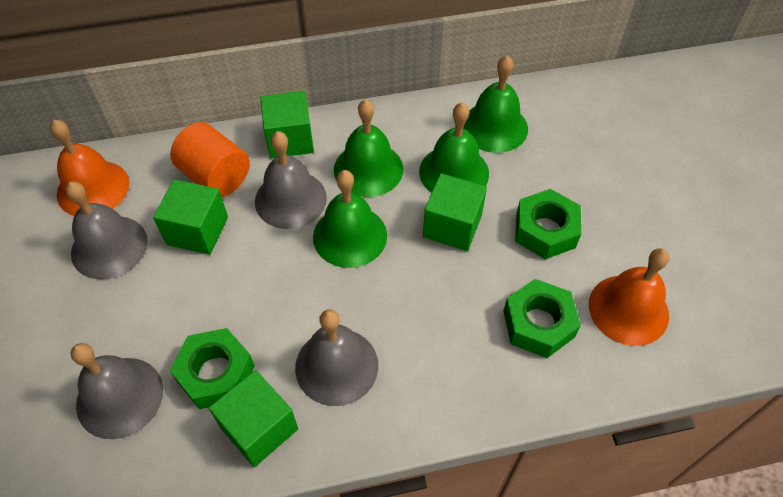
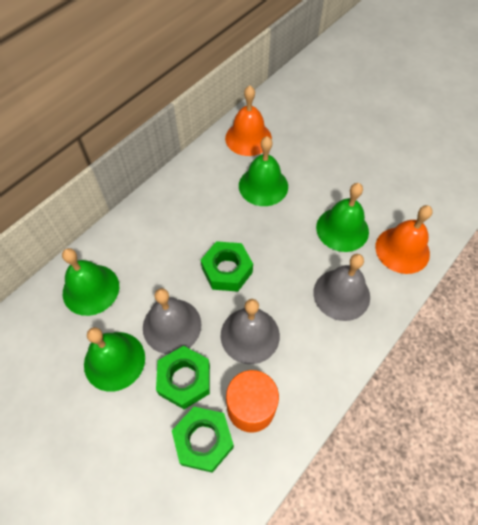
green cube: 4 -> 0
grey bell: 4 -> 3

